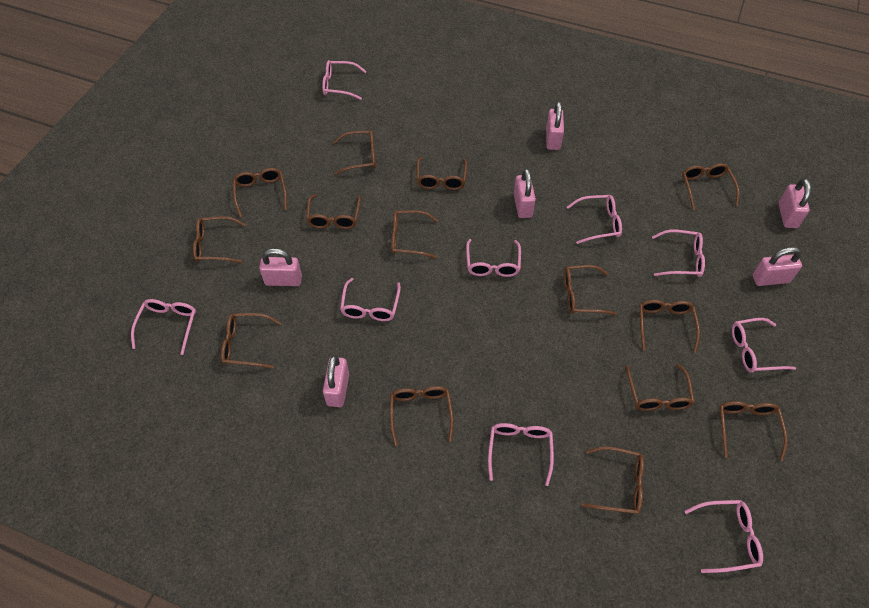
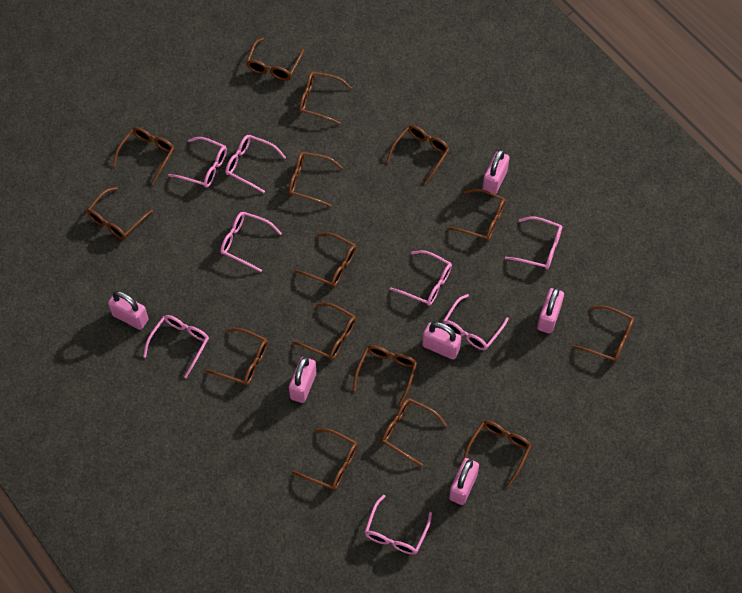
brown glasses: 14 -> 15
pink glasses: 9 -> 8

